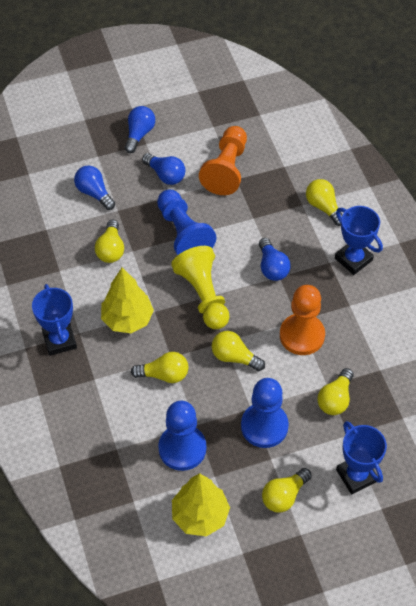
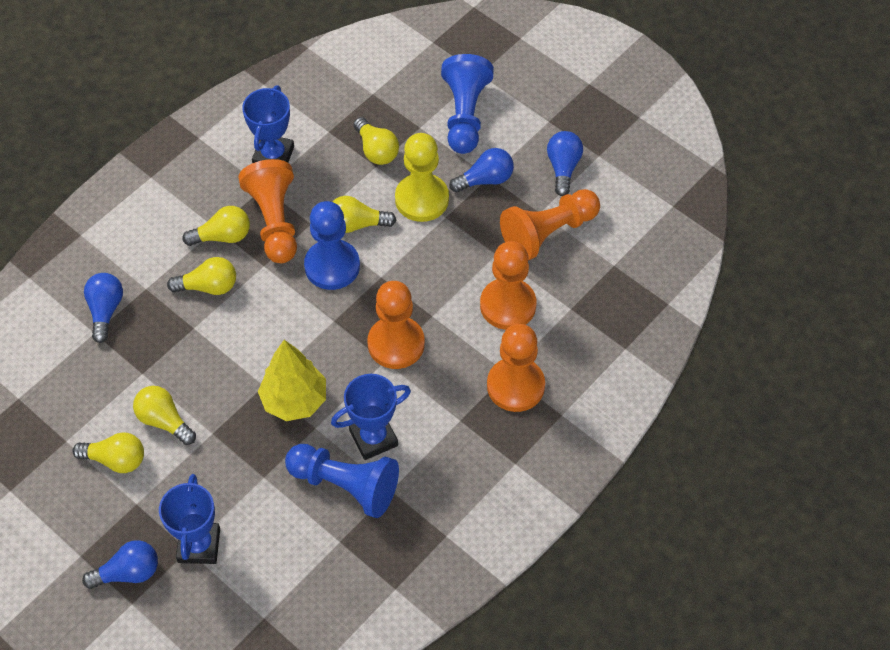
orange pawn: 2 -> 5
yellow tree: 2 -> 1

